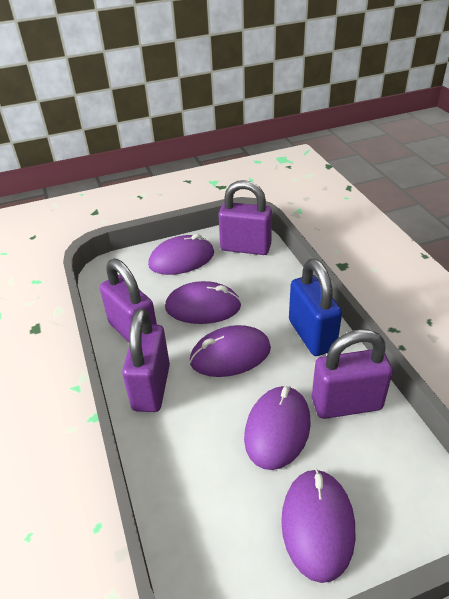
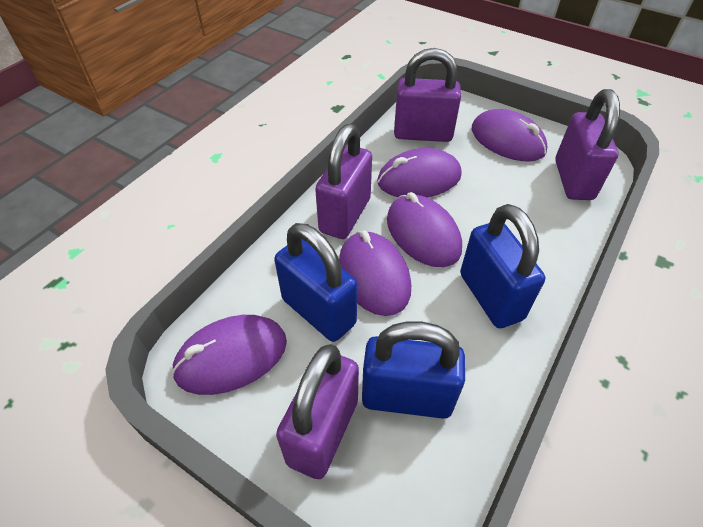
blue padlock: 1 -> 3

